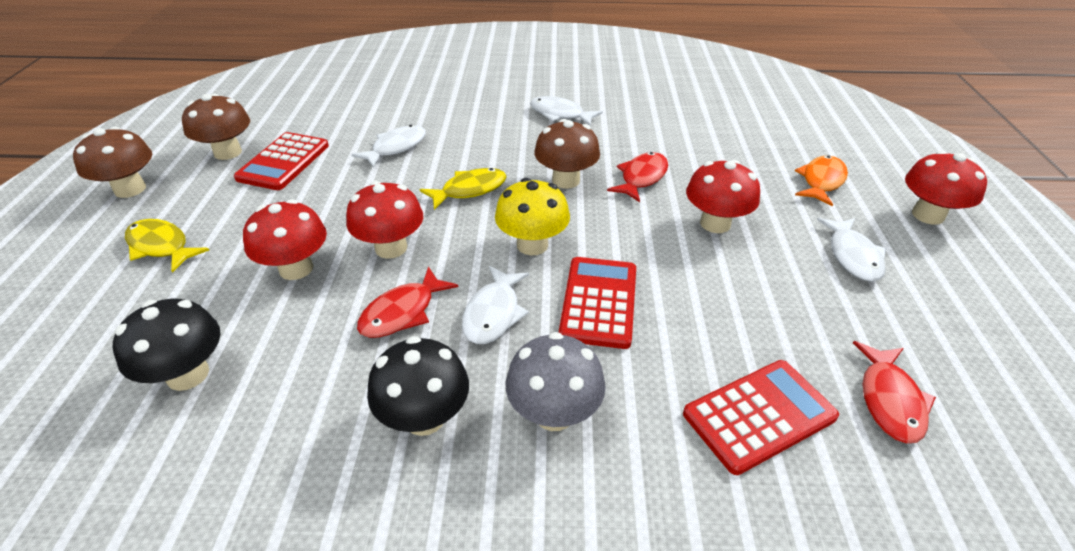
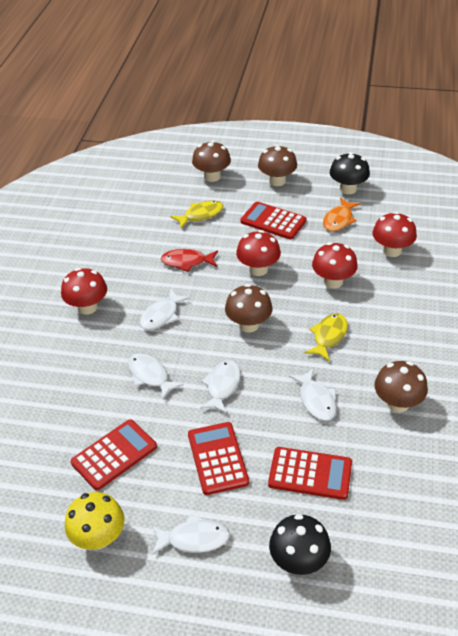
brown mushroom: 3 -> 4
grey mushroom: 1 -> 0
red calculator: 3 -> 4
red fish: 3 -> 1
white fish: 4 -> 5

